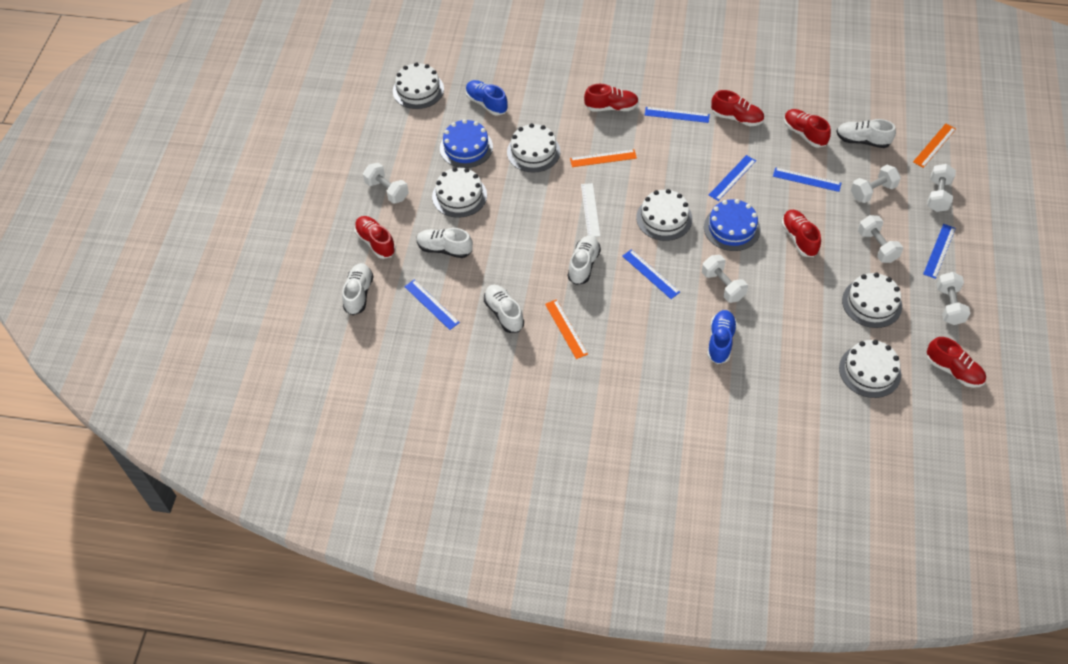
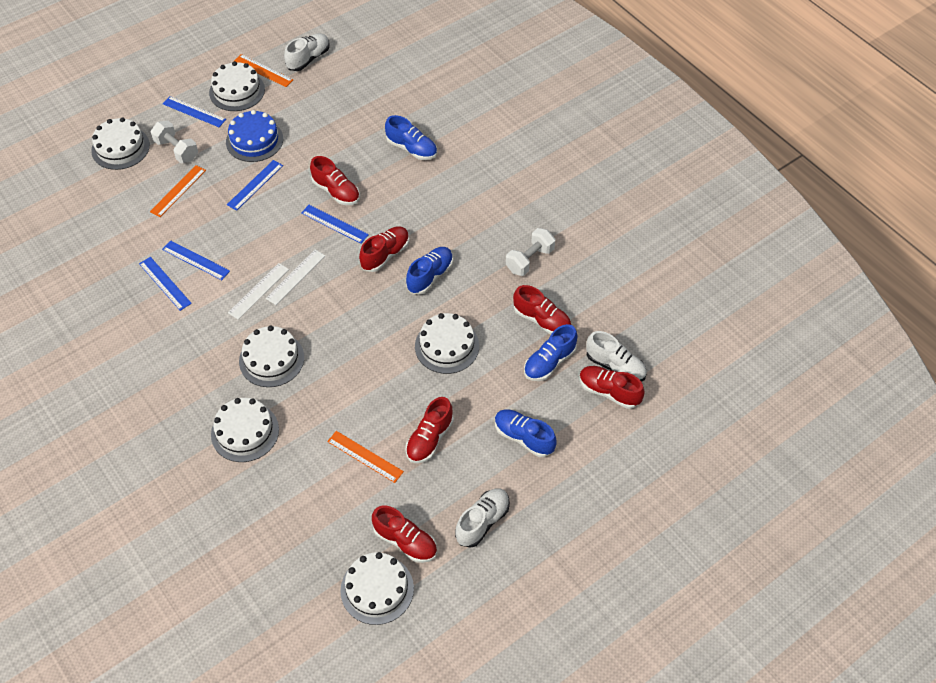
blue cake: 2 -> 1
blue ruler: 6 -> 5
blue shoe: 2 -> 4
white dumbbell: 6 -> 2
white ruler: 1 -> 2
white shoe: 5 -> 3

